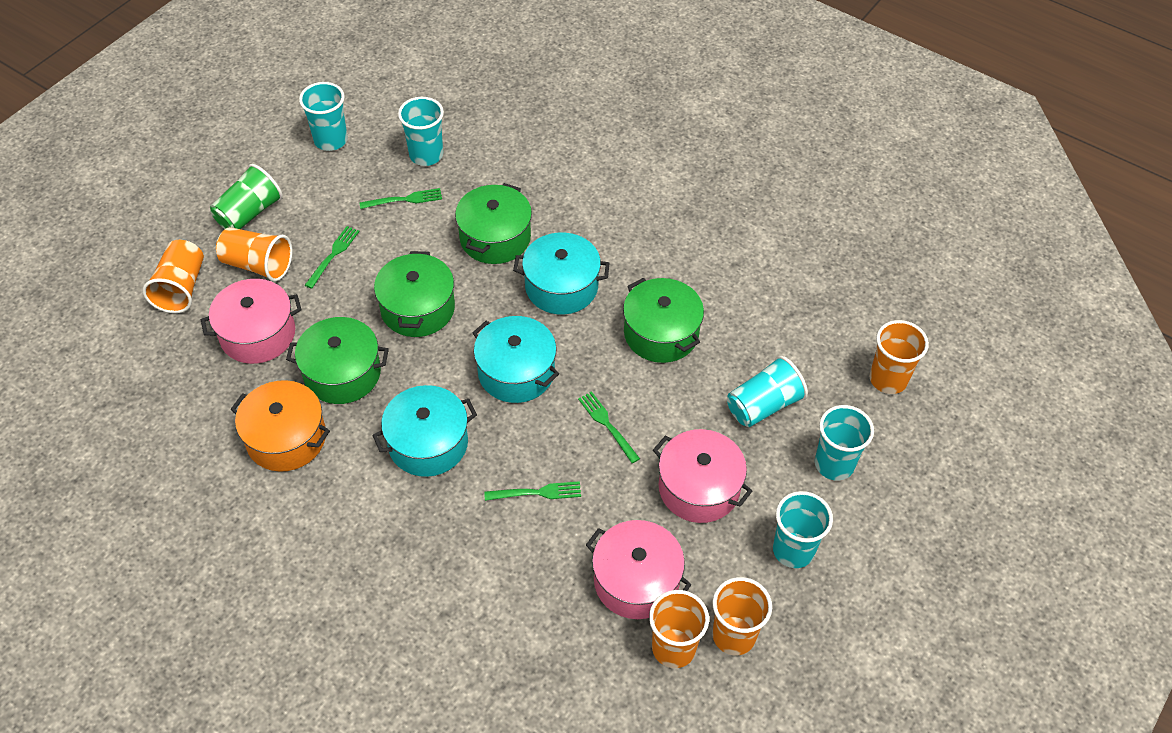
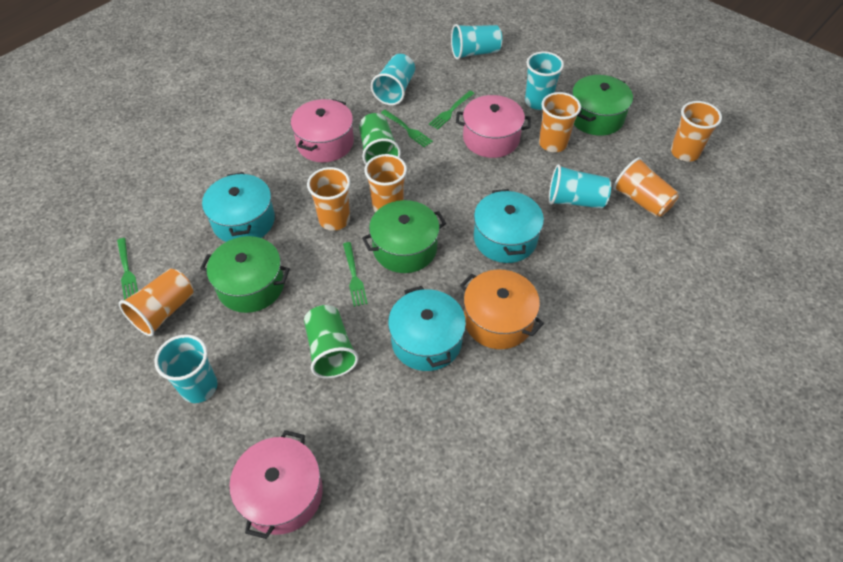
green cup: 1 -> 2
green pot: 4 -> 3
orange cup: 5 -> 6

